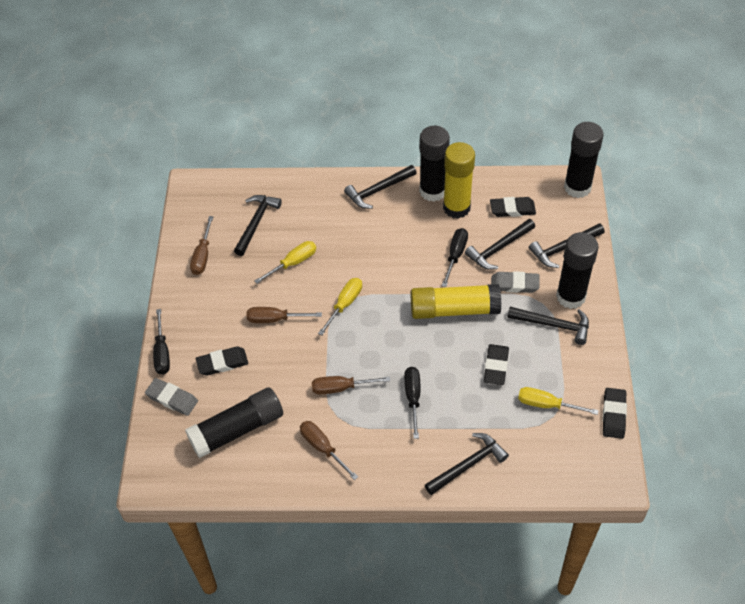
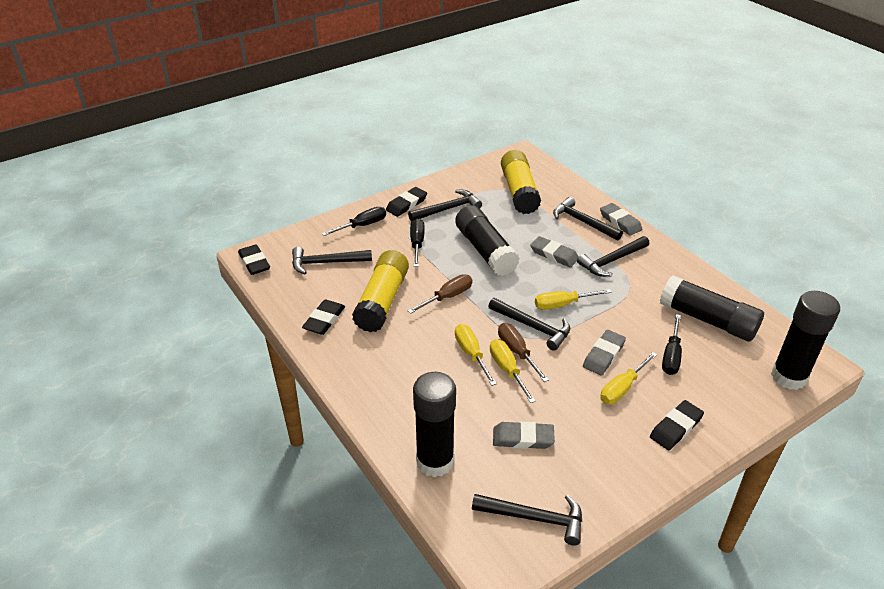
brown screwdriver: 4 -> 2
grey eraser: 2 -> 4
yellow screwdriver: 3 -> 4

